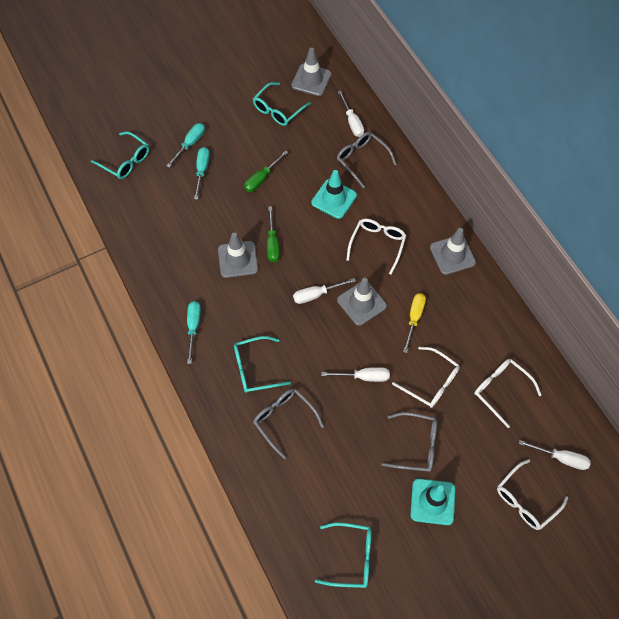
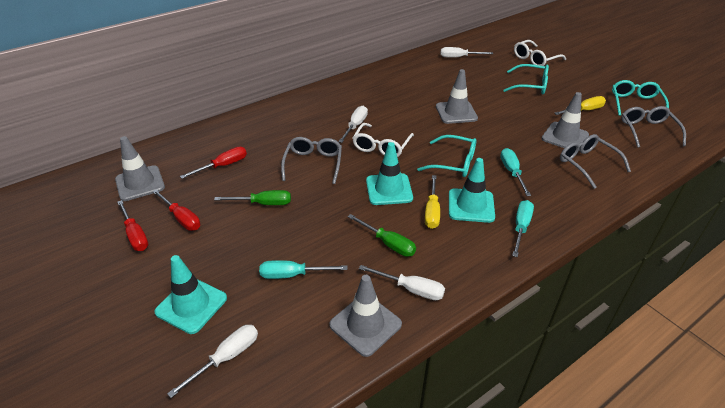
red screwdriver: 0 -> 3
turquoise glasses: 4 -> 3
turquoise traffic cone: 2 -> 3
white glasses: 4 -> 2
yellow screwdriver: 1 -> 2

